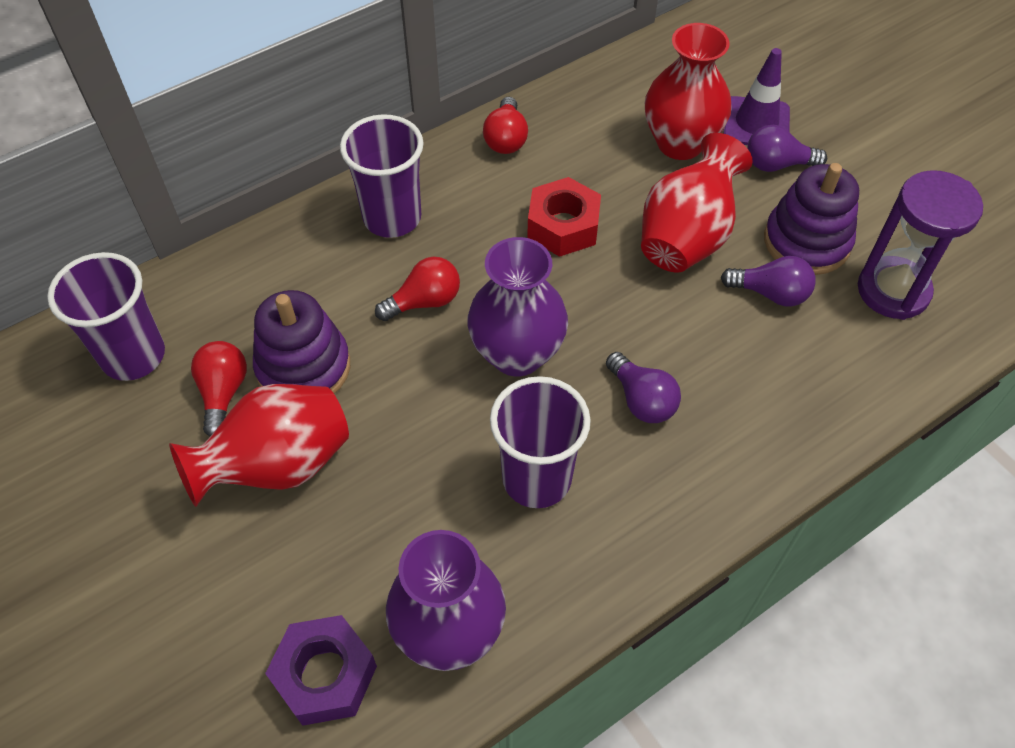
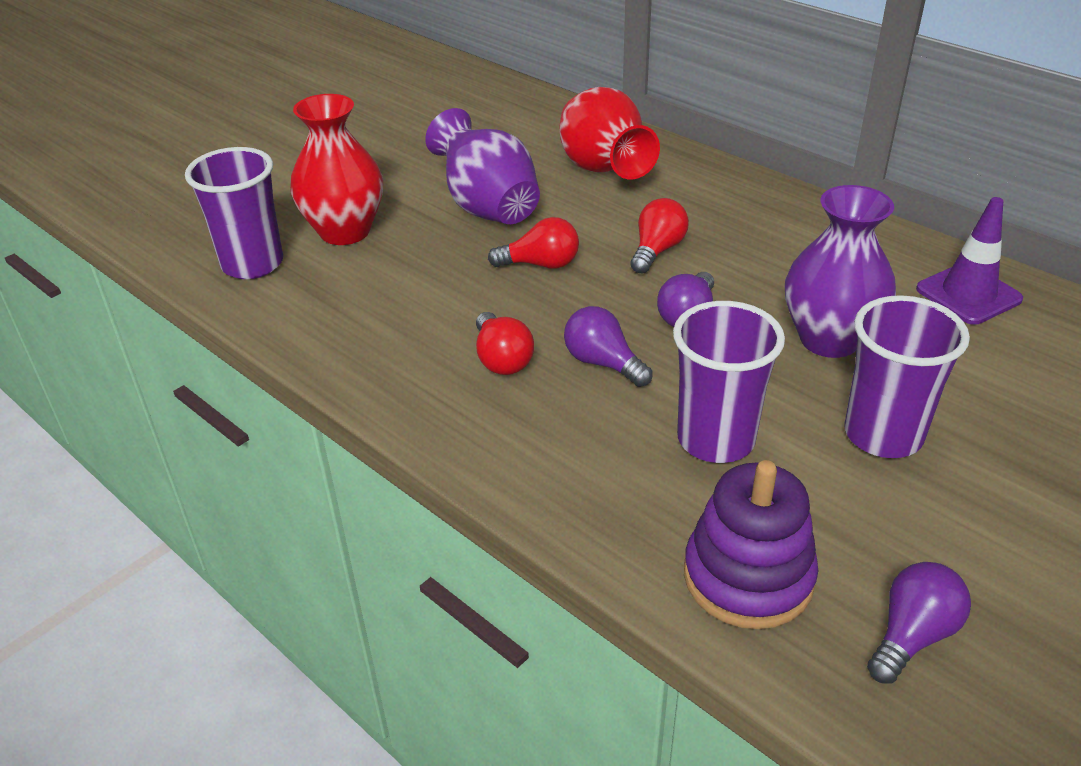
purple hourglass: 1 -> 0
purple nut: 1 -> 0
purple stacking toy: 2 -> 1
red nut: 1 -> 0
red vase: 3 -> 2

